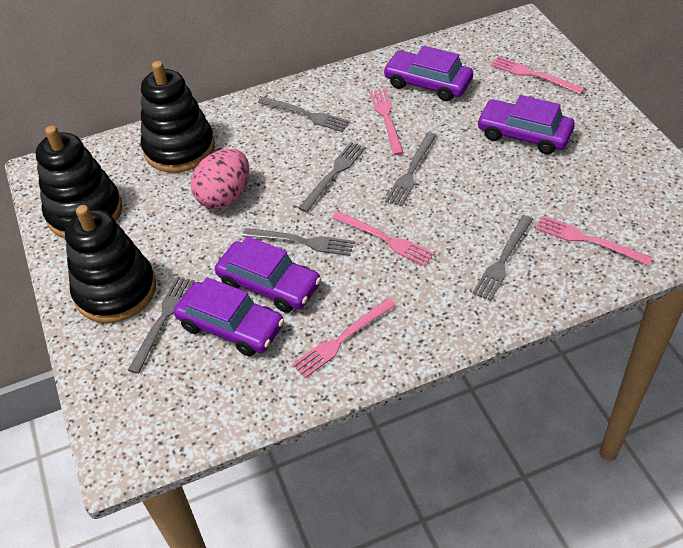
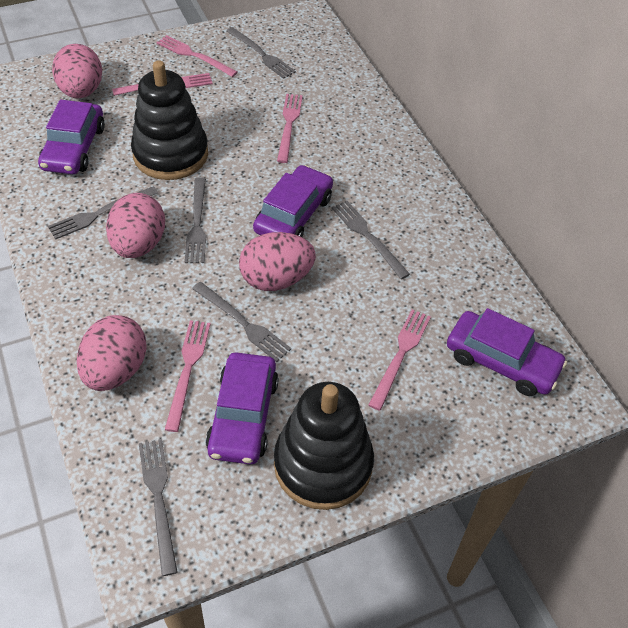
black stacking toy: 3 -> 2
pink egg: 1 -> 4

